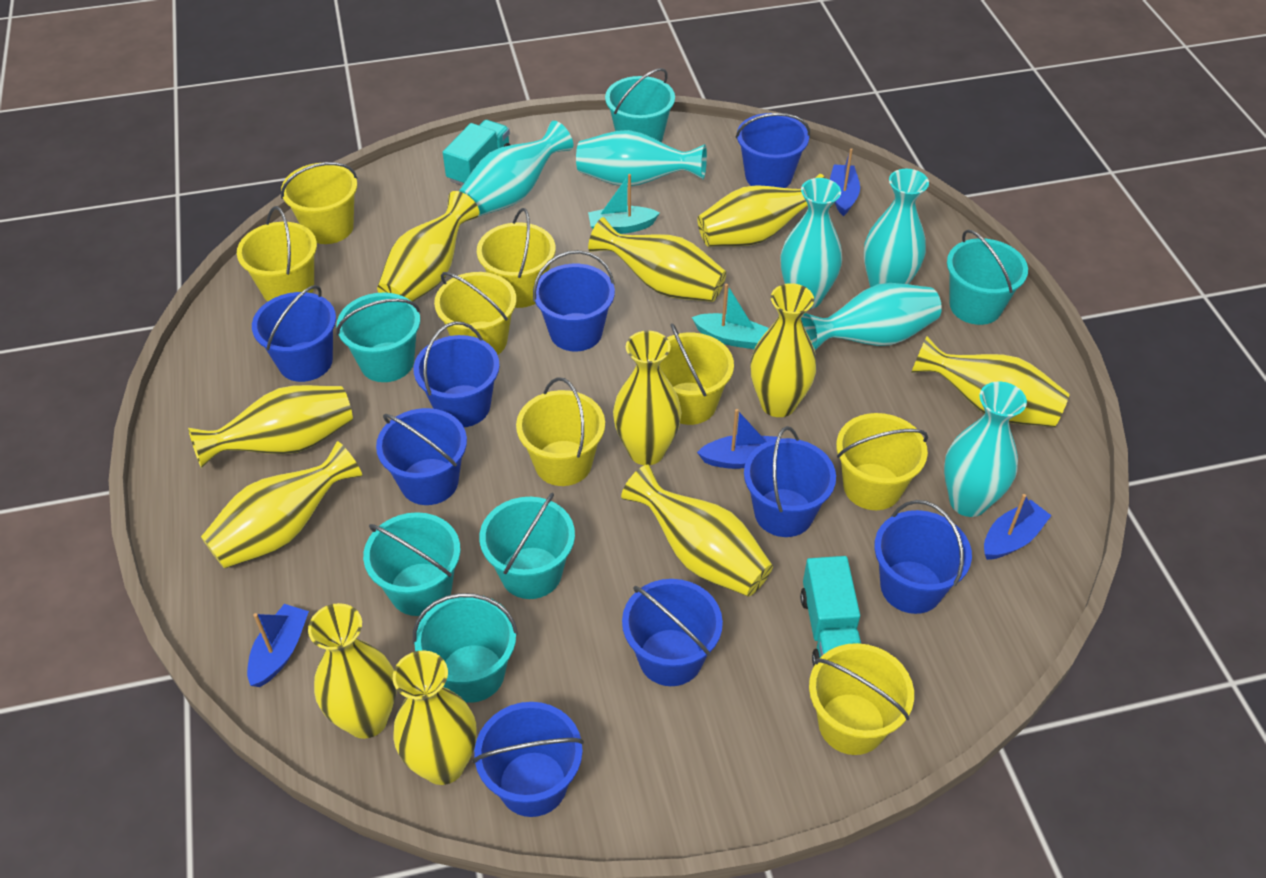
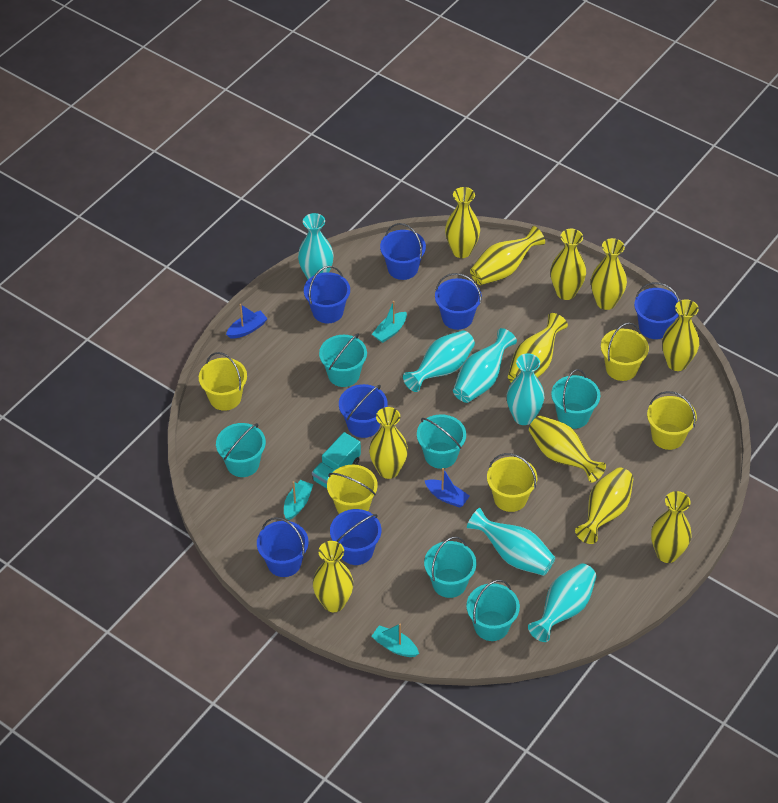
blue boat: 4 -> 2
blue bucket: 9 -> 7
turquoise boat: 2 -> 3
turquoise truck: 2 -> 1
yellow bucket: 8 -> 5

